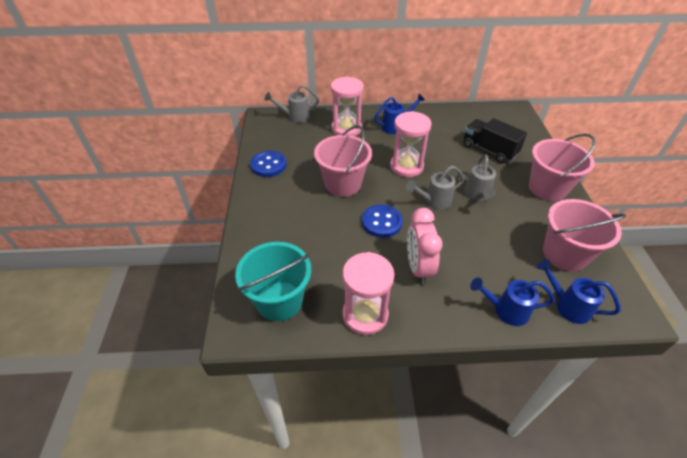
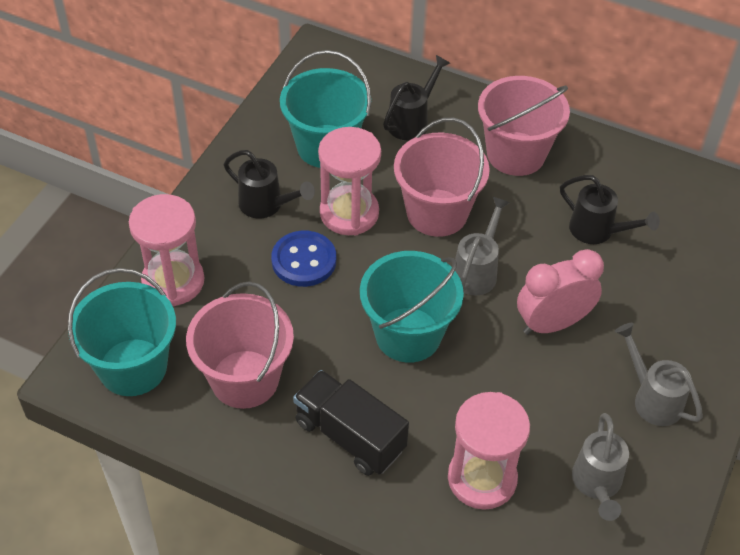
black watering can: 0 -> 3
blue button: 2 -> 1
blue watering can: 3 -> 0
turquoise bucket: 1 -> 3

